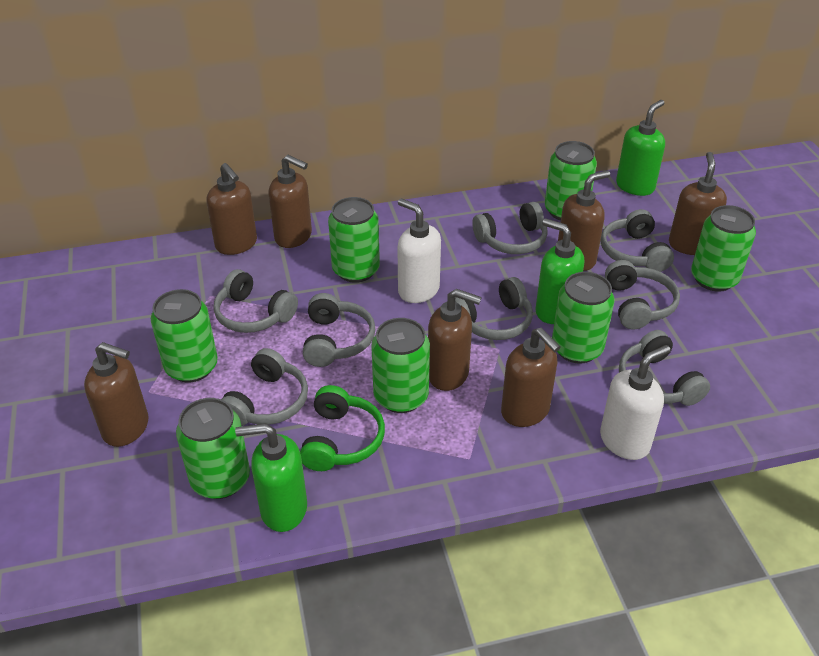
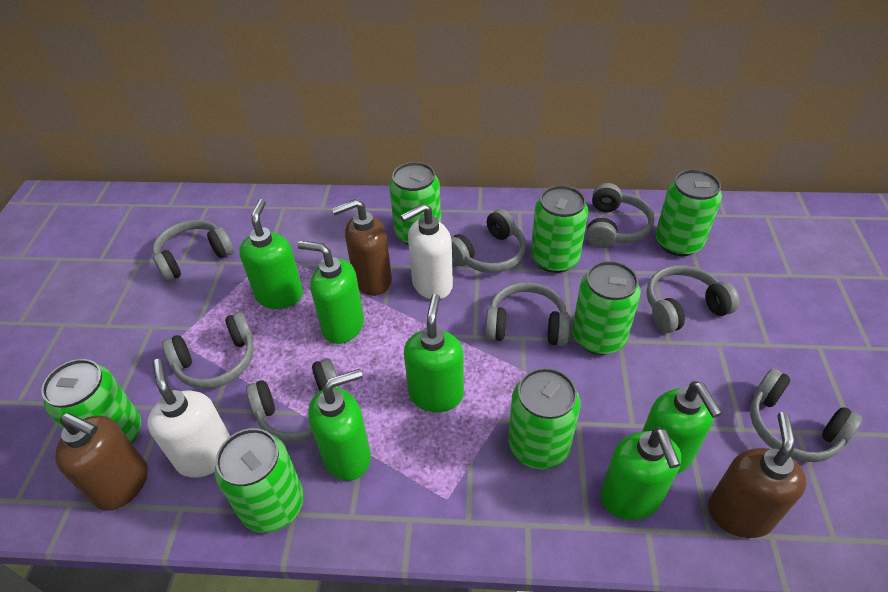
brown soap dispenser: 7 -> 3
green headphones: 1 -> 0
green soap dispenser: 3 -> 6

